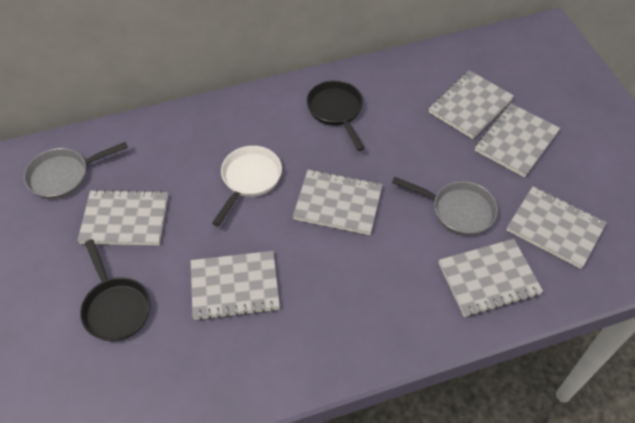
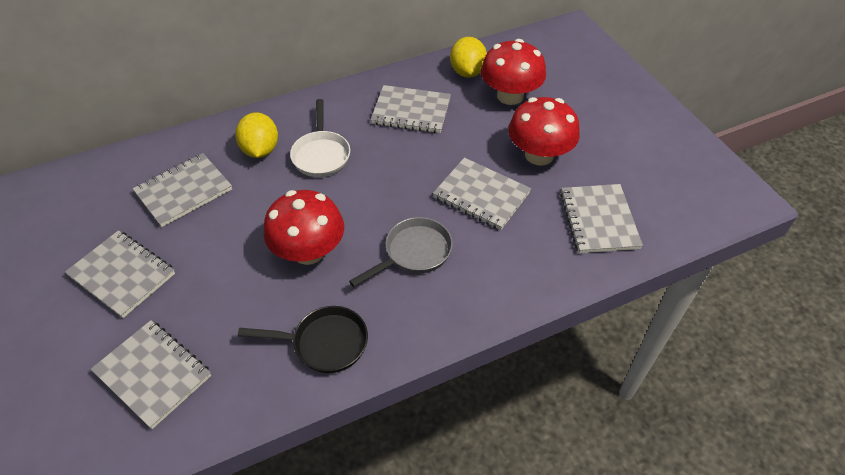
black pan: 2 -> 1
grey notebook: 7 -> 6
grey pan: 2 -> 1
red mushroom: 0 -> 3
yellow lemon: 0 -> 2

